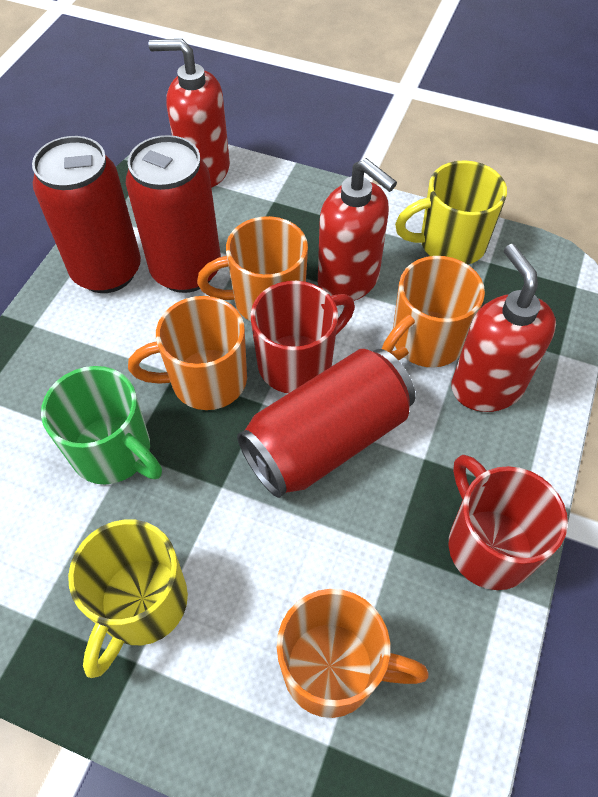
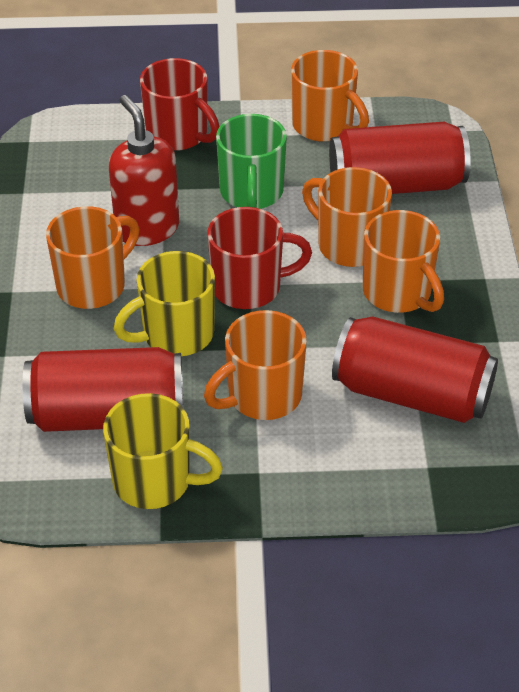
orange mug: 4 -> 5
red soap dispenser: 3 -> 1

